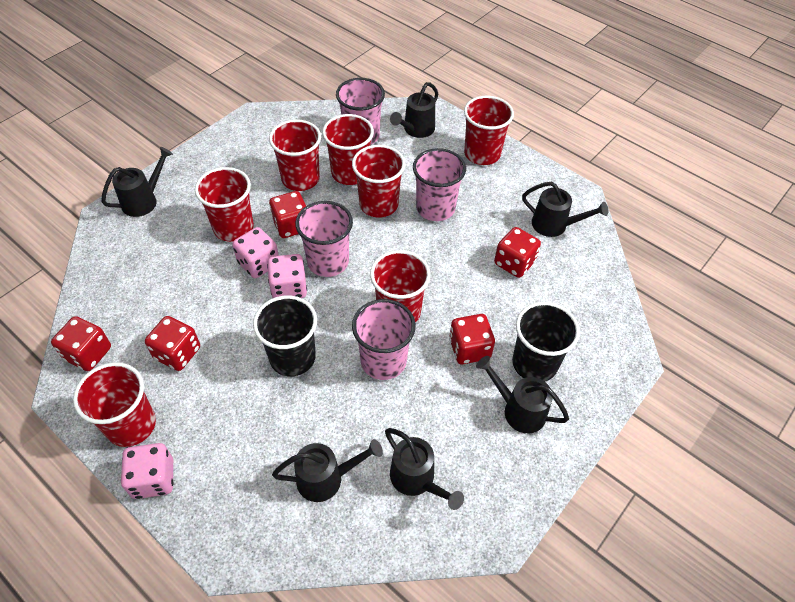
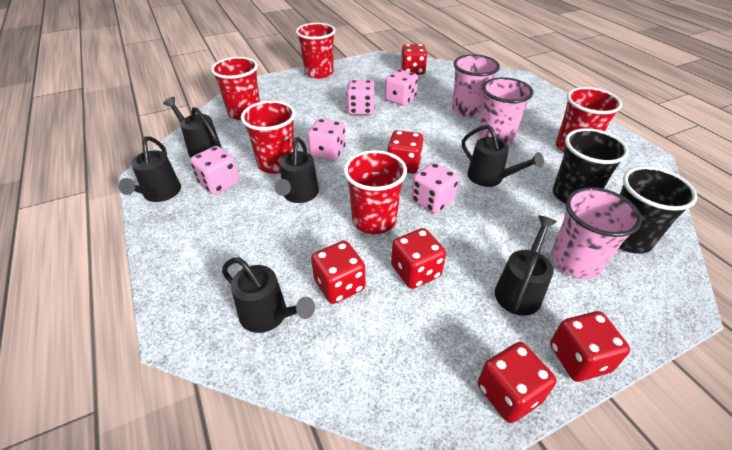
pink cup: 4 -> 3
pink dice: 3 -> 5
red cup: 7 -> 5
red dice: 5 -> 6

